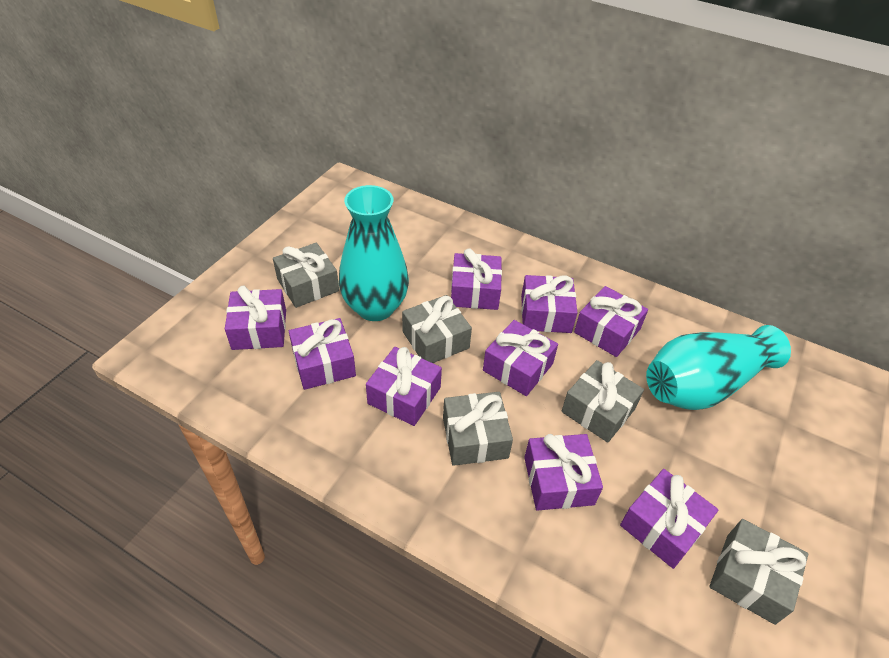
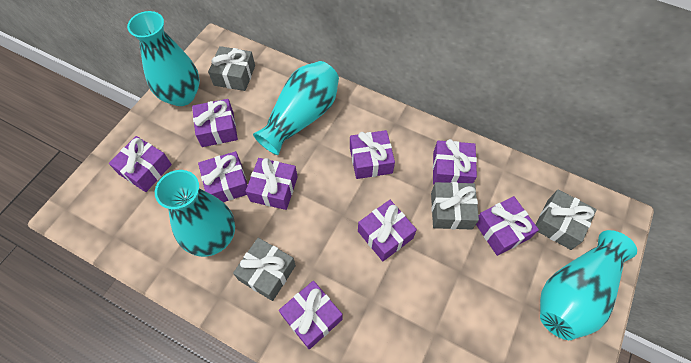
grey gift: 5 -> 4
turquoise vase: 2 -> 4

